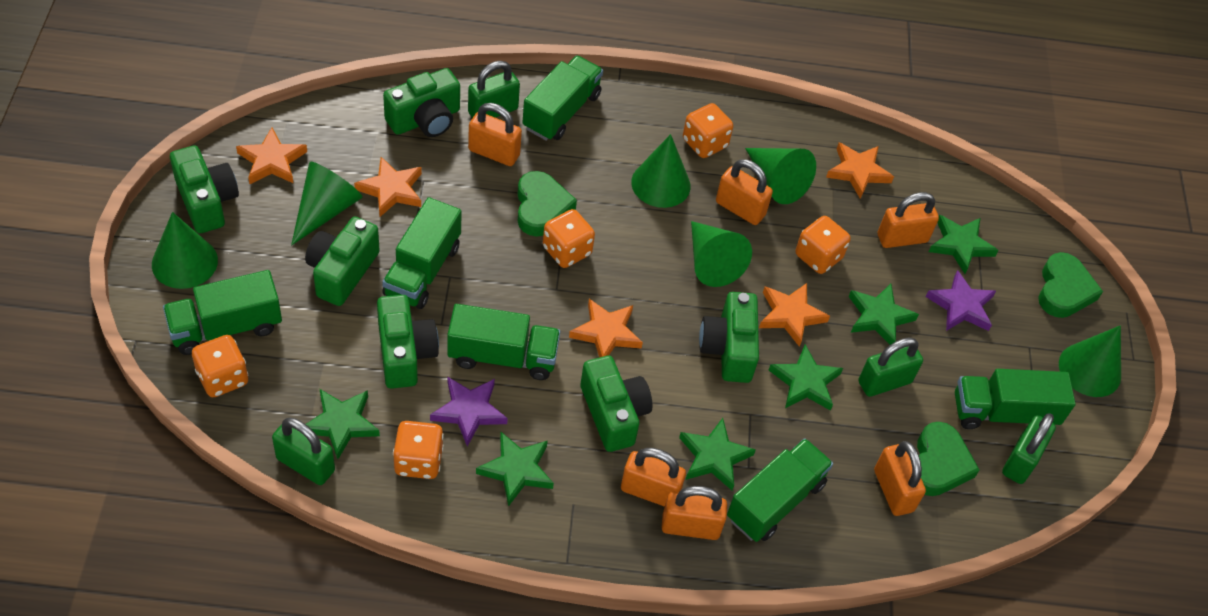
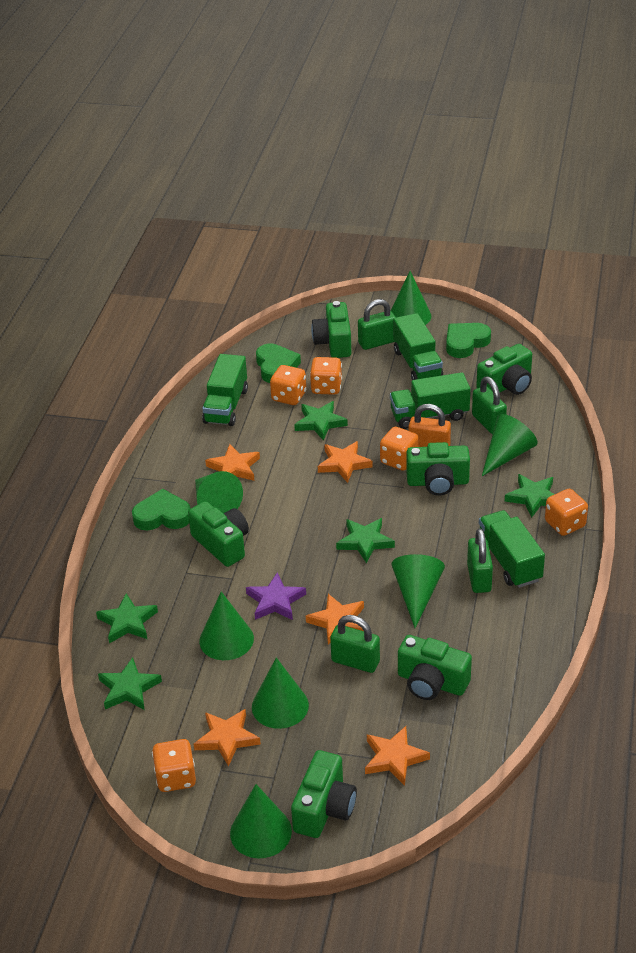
green cone: 6 -> 7
green star: 6 -> 5
green truck: 6 -> 4
orange padlock: 6 -> 1
purple star: 2 -> 1

